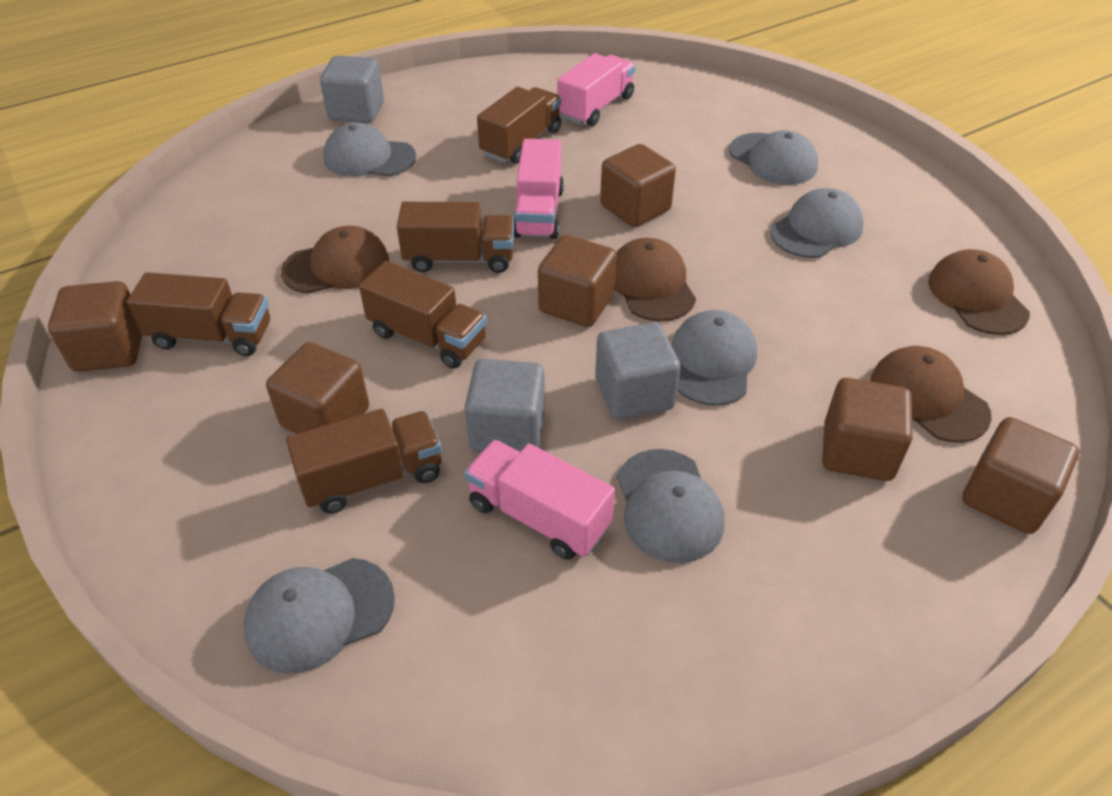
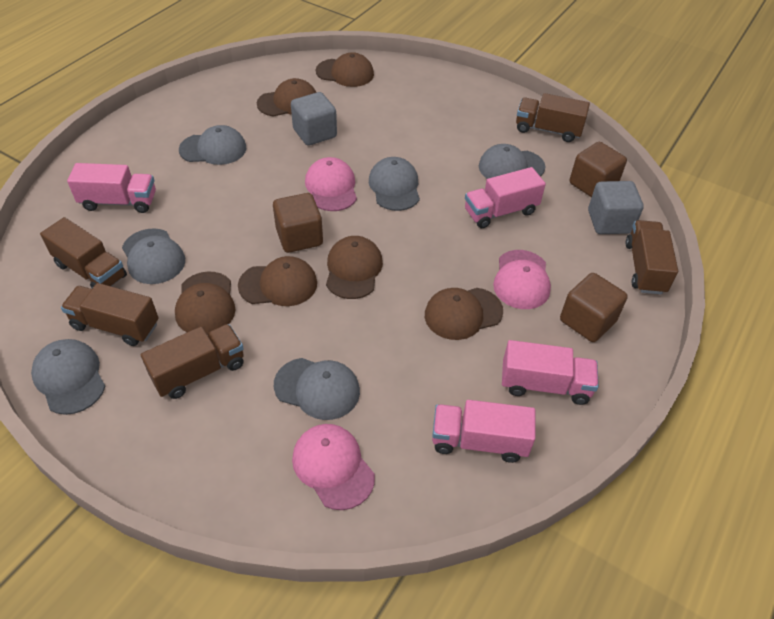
brown cap: 4 -> 6
brown cube: 6 -> 3
grey cube: 3 -> 2
pink cap: 0 -> 3
pink truck: 3 -> 4

